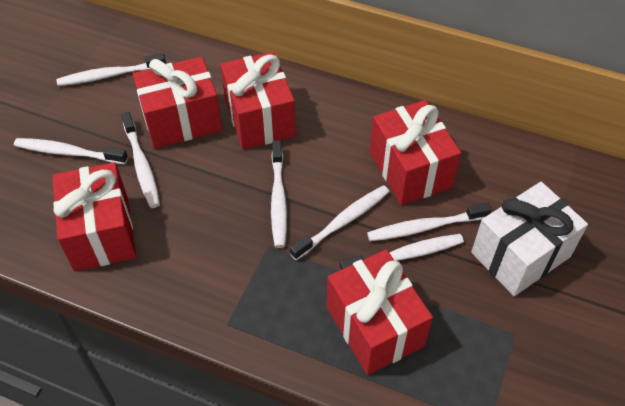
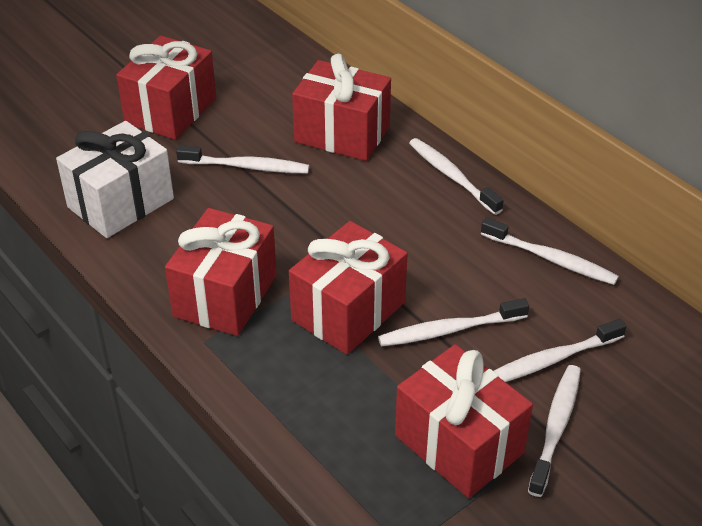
white toothbrush: 7 -> 6

